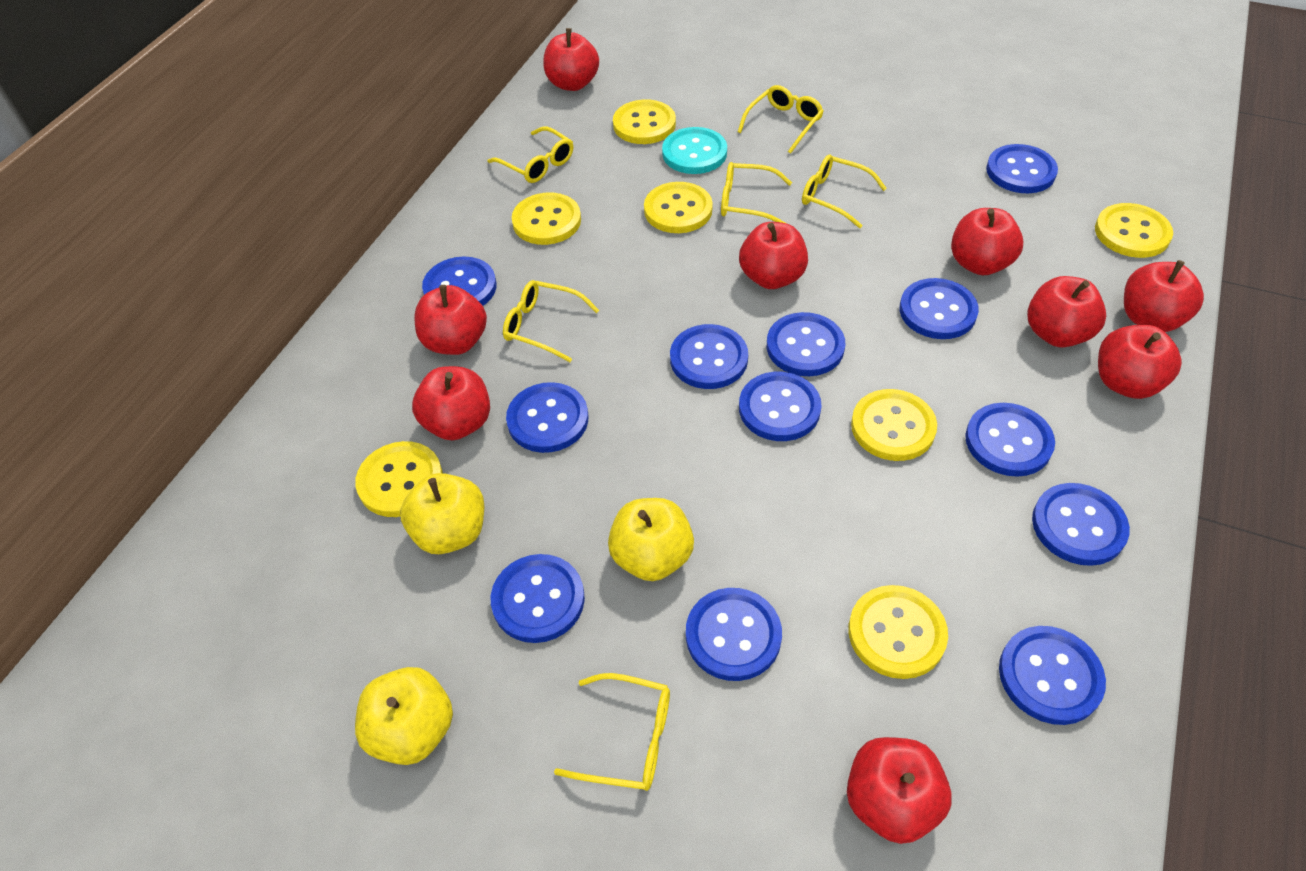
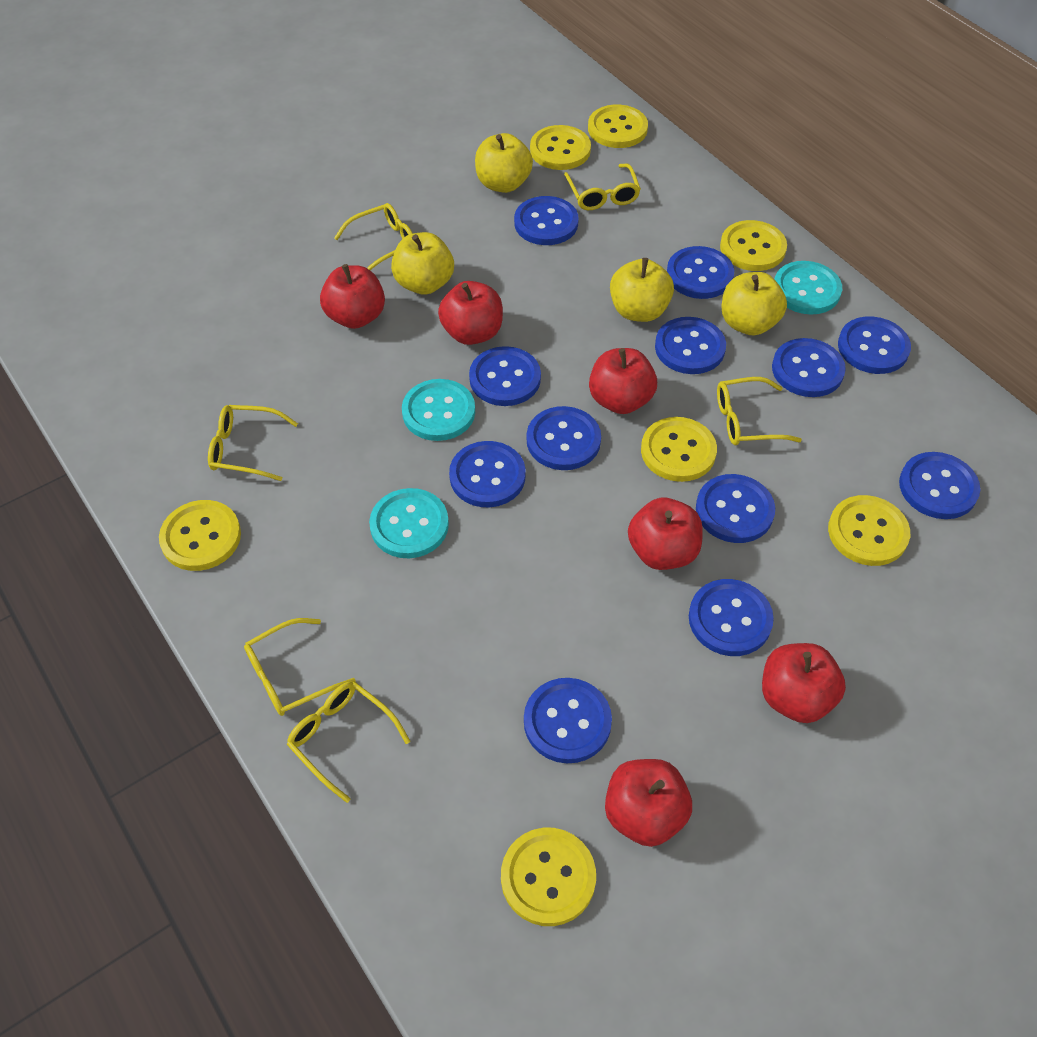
red apple: 9 -> 6
turquoise button: 1 -> 3
yellow apple: 3 -> 4

